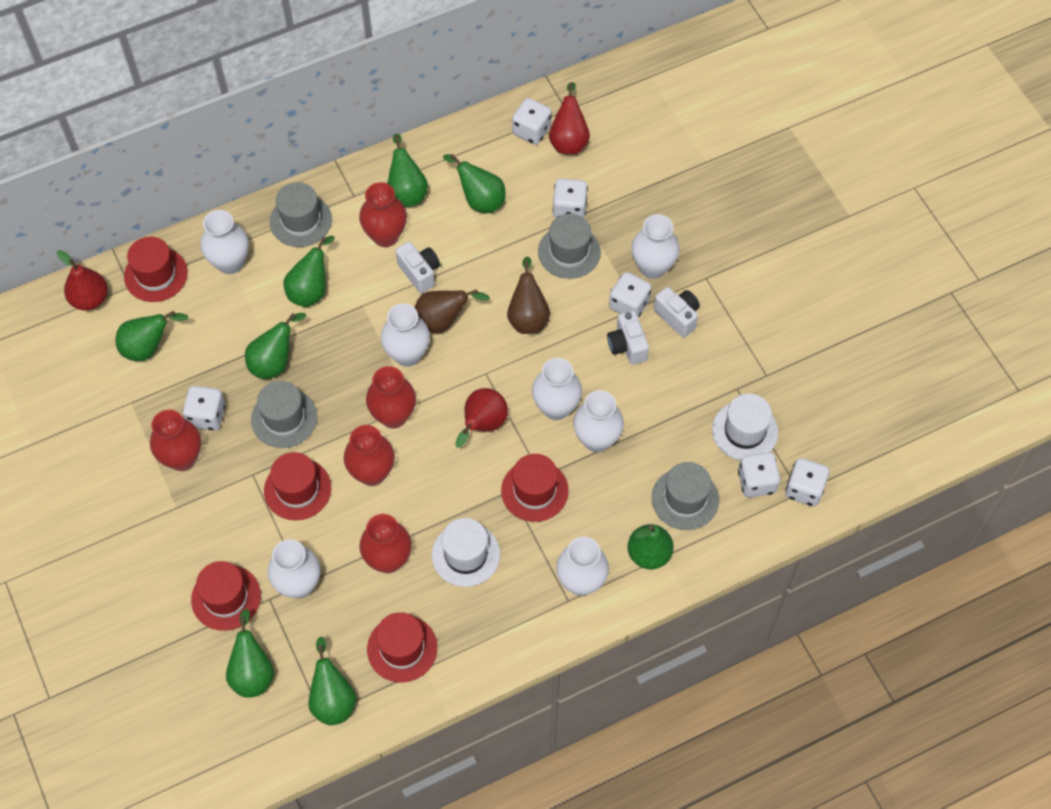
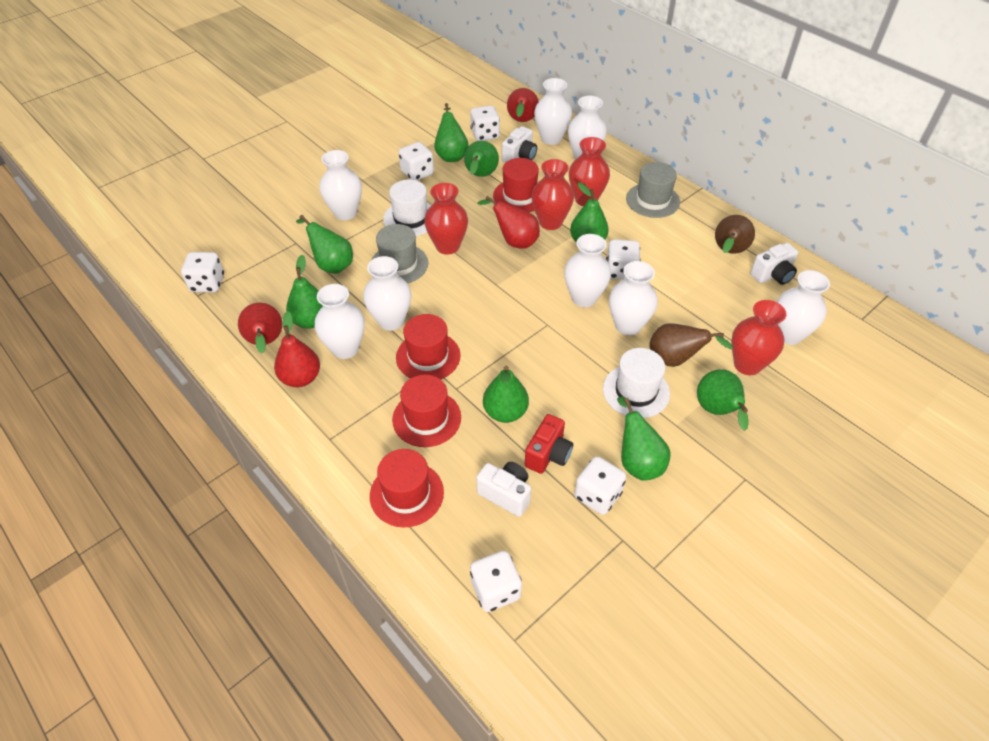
grey hat: 4 -> 2
red camera: 0 -> 1
red hat: 5 -> 4
red pear: 3 -> 4
red vase: 5 -> 4
white vase: 7 -> 8

